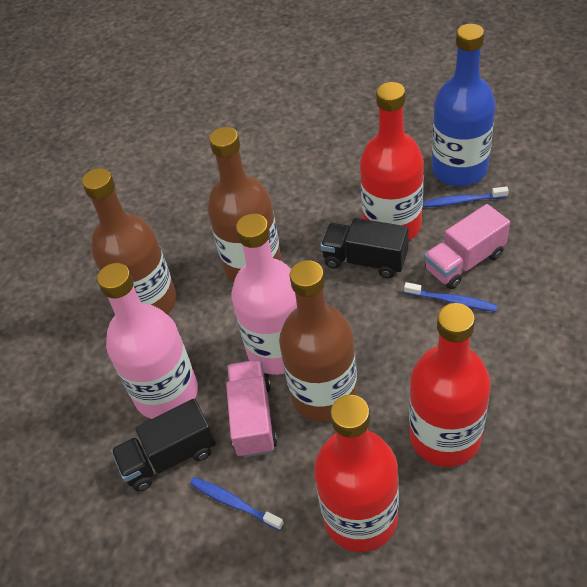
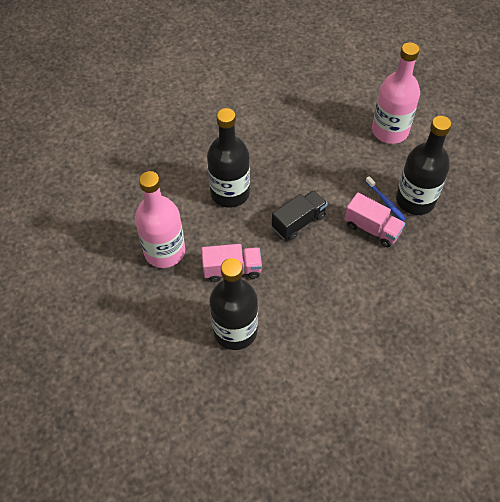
black bottle: 0 -> 3
black truck: 2 -> 1
blue bottle: 1 -> 0
blue toothbrush: 3 -> 1
brown bottle: 3 -> 0
red bottle: 3 -> 0

